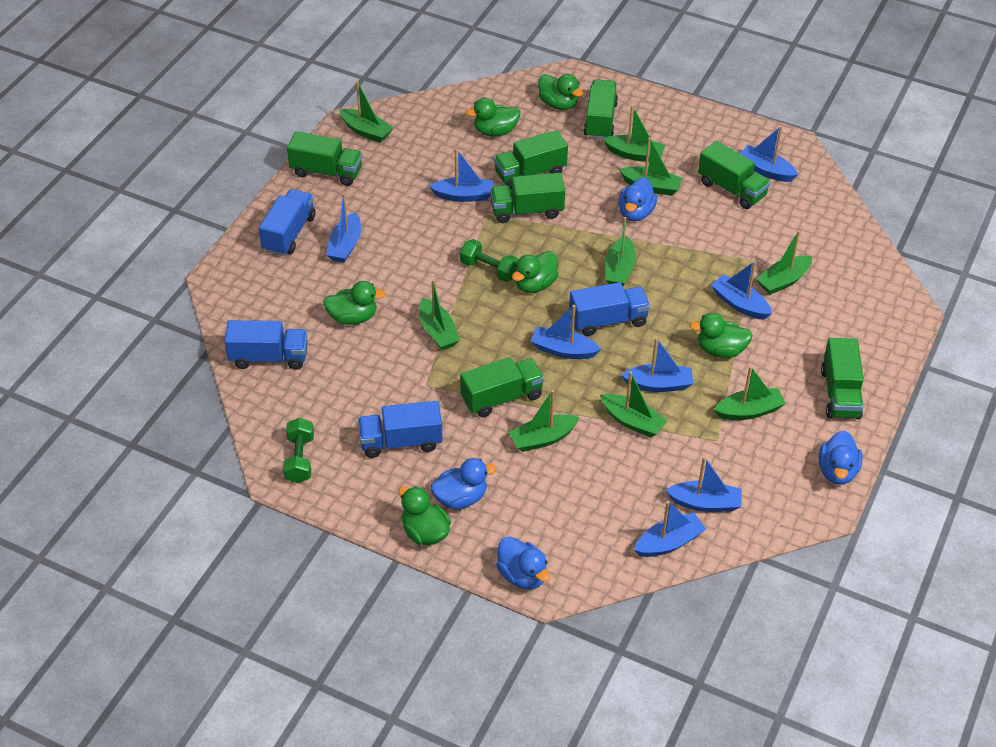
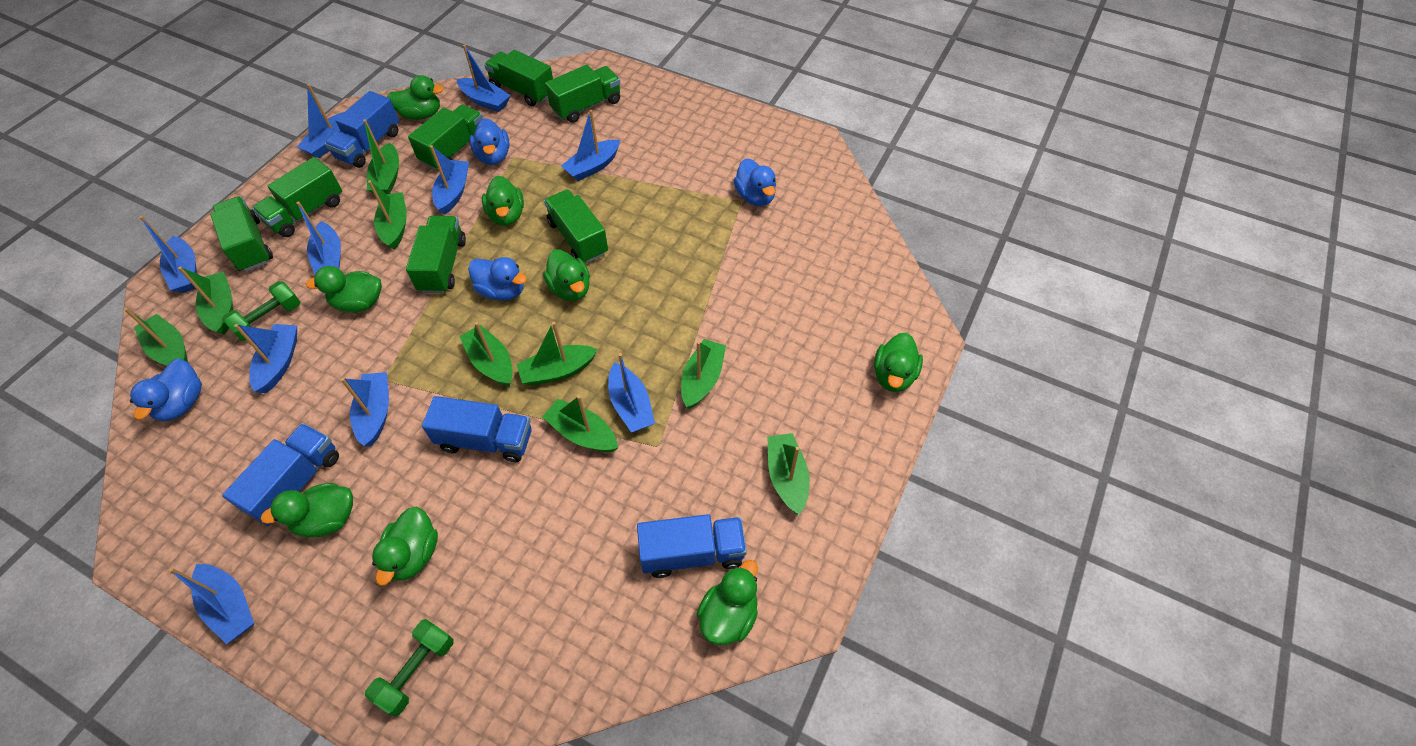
blue boat: 8 -> 10
green duck: 6 -> 8

